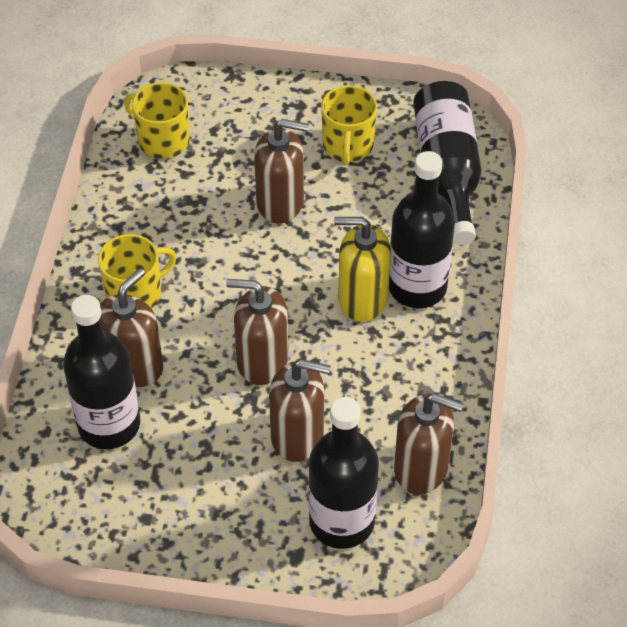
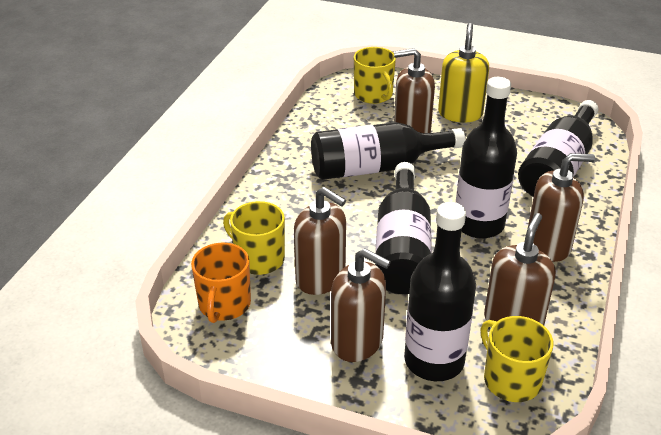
black bottle: 4 -> 5
orange mug: 0 -> 1

